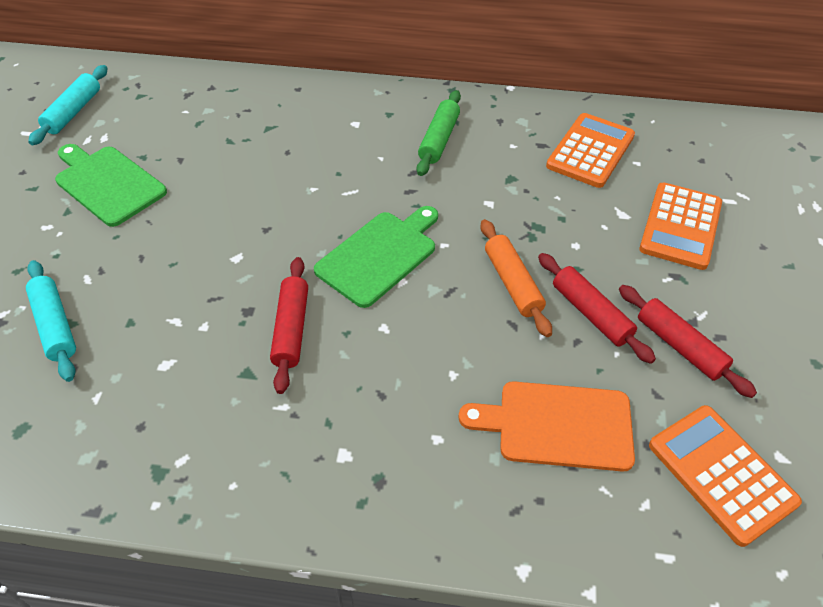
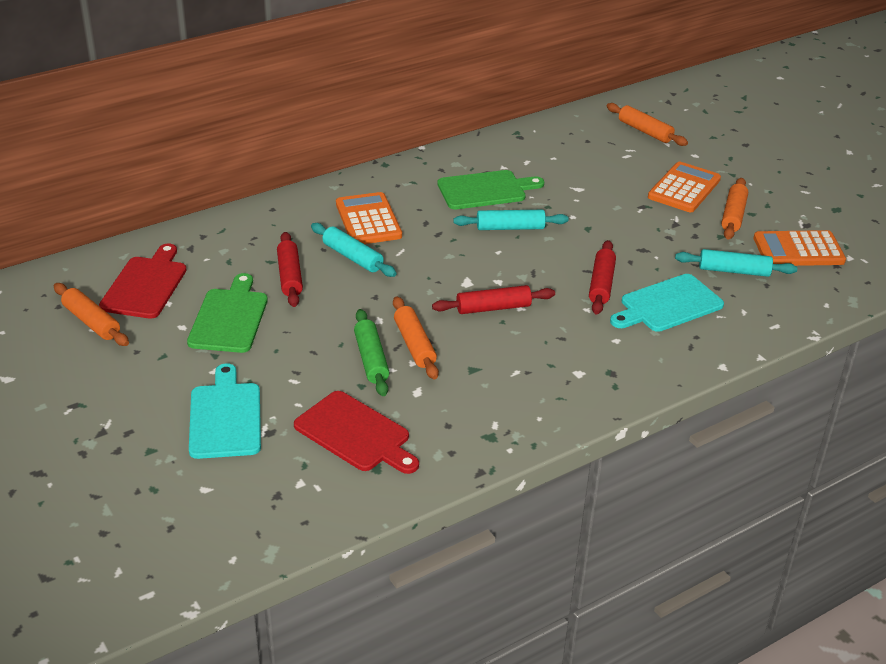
orange cutting board: 1 -> 0
orange rolling pin: 1 -> 4
red cutting board: 0 -> 2
turquoise cutting board: 0 -> 2
turquoise rolling pin: 2 -> 3

